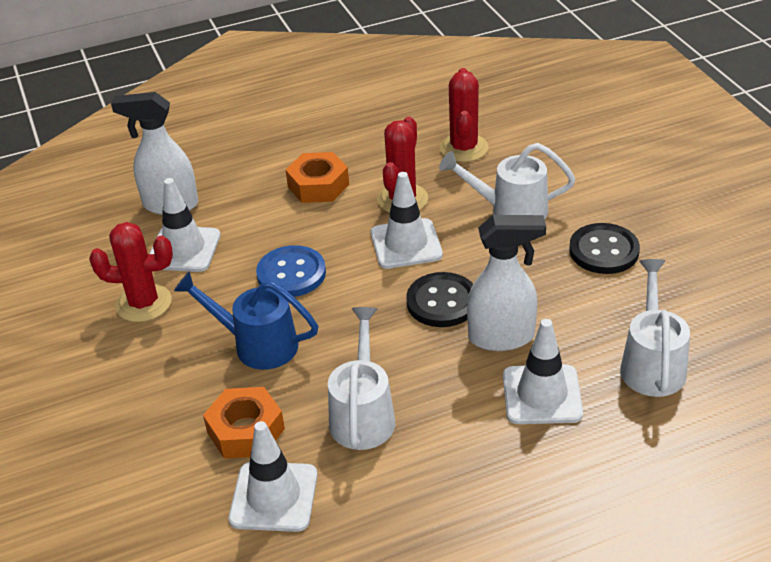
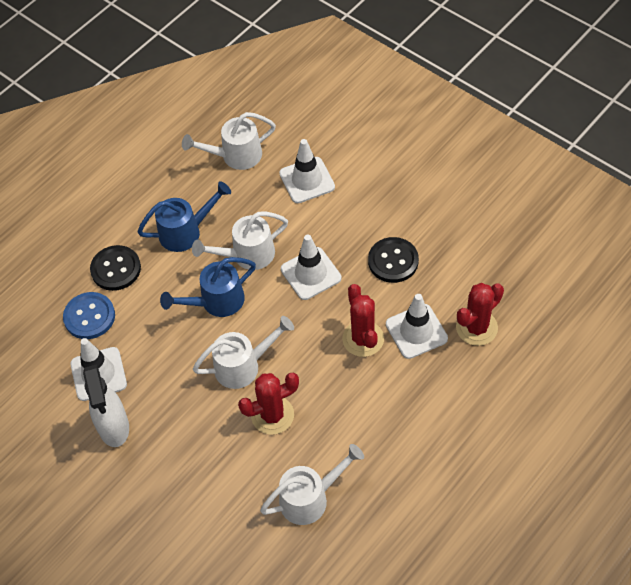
blue watering can: 1 -> 2
orange nut: 2 -> 0
white spray bottle: 2 -> 1
white watering can: 3 -> 4

